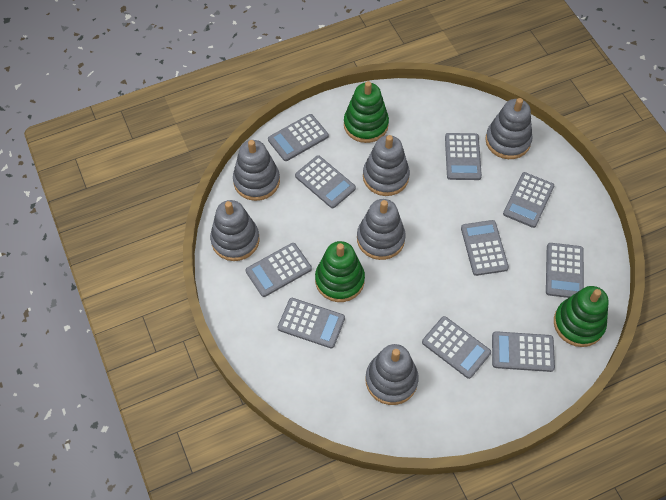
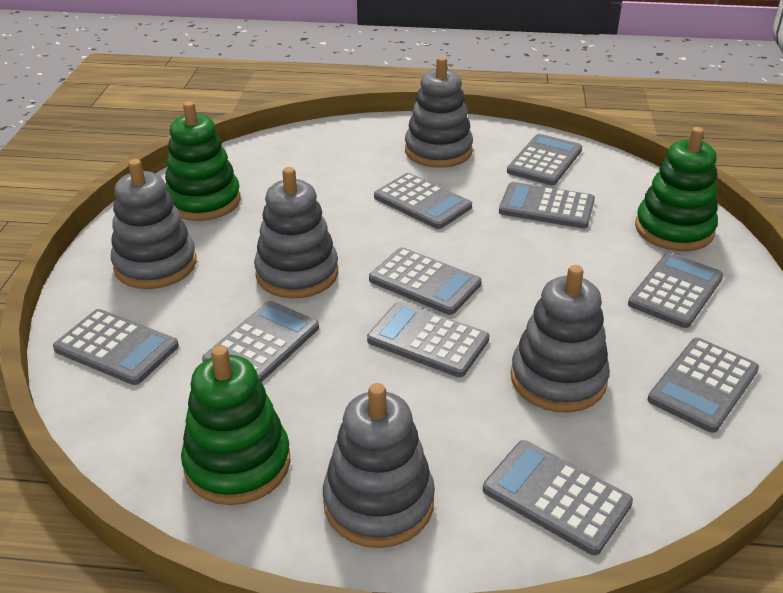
grey stacking toy: 6 -> 5

